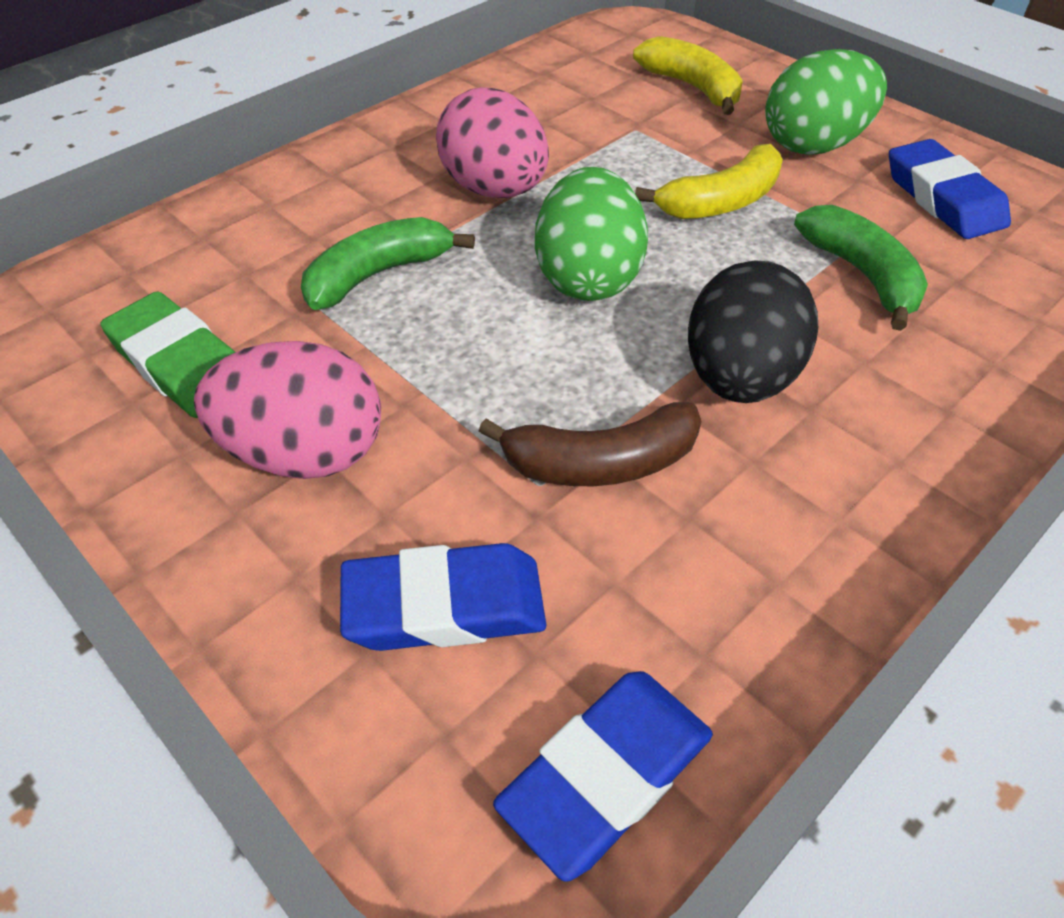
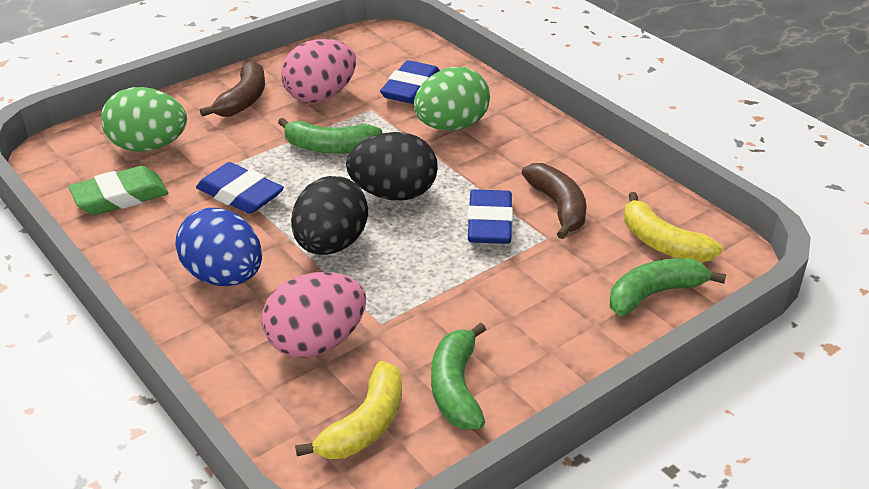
black egg: 1 -> 2
blue egg: 0 -> 1
brown banana: 1 -> 2
green banana: 2 -> 3

